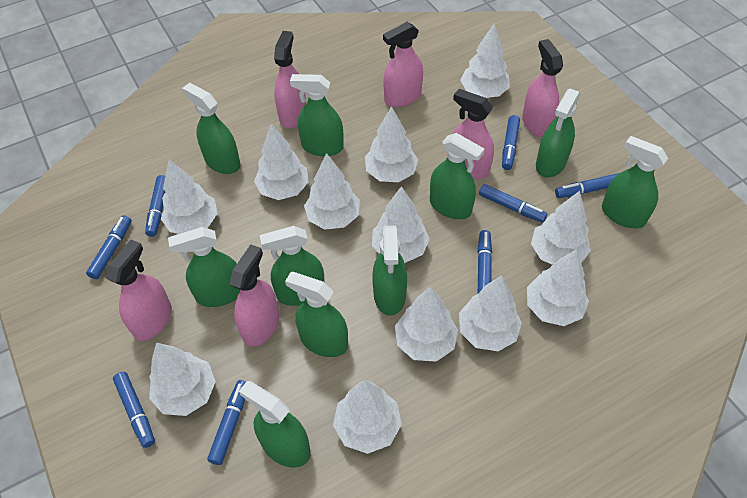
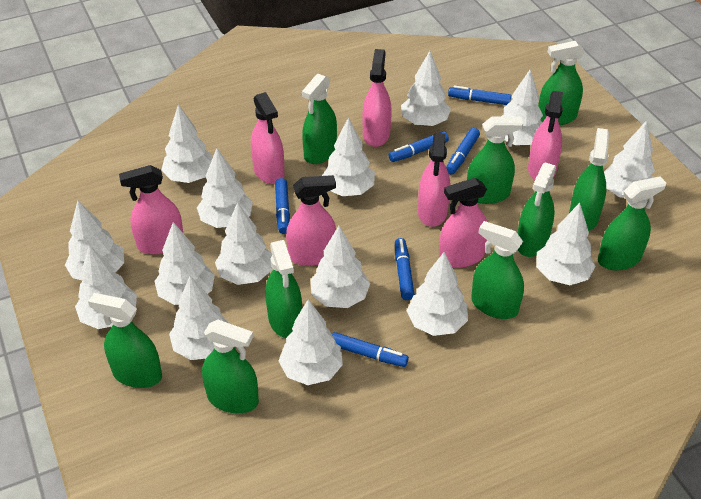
blue marker: 8 -> 6
pink spray bottle: 6 -> 7
white tree: 12 -> 15

